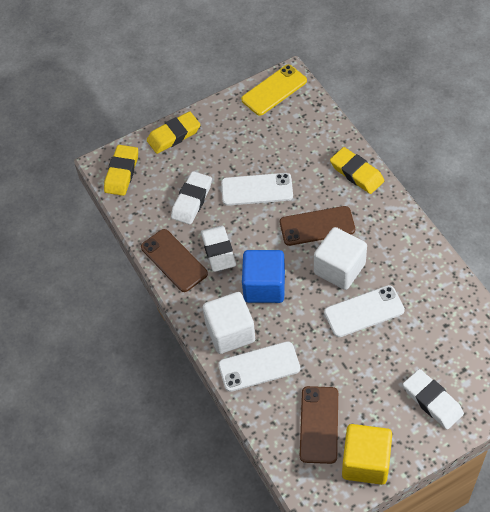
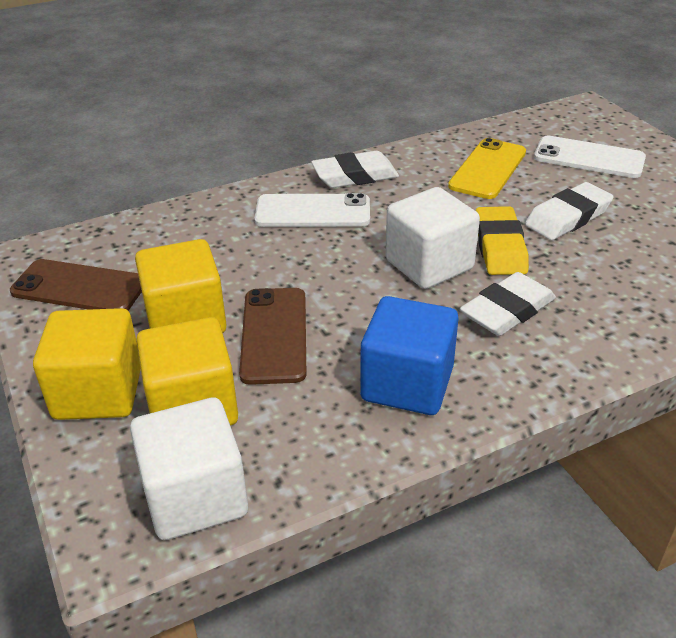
brown phone: 3 -> 2
white phone: 3 -> 2
yellow cube: 1 -> 3
yellow eraser: 3 -> 1

